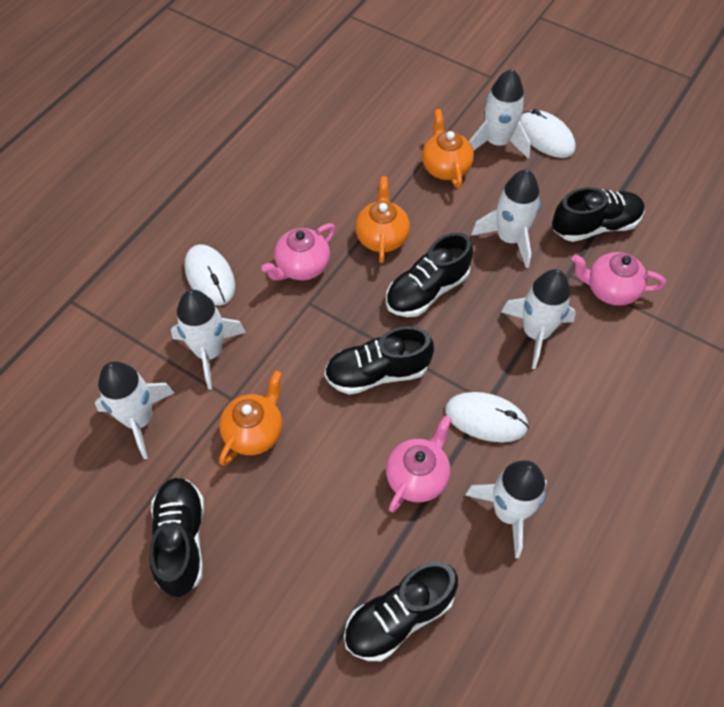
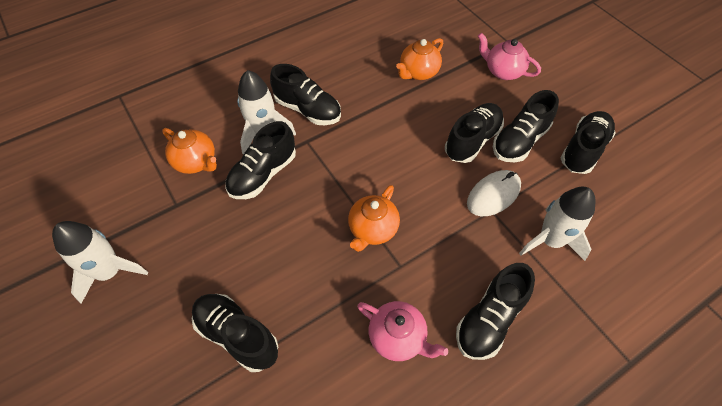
black shoe: 5 -> 7
pink teapot: 3 -> 2
white mouse: 3 -> 1
white rocket: 6 -> 3

